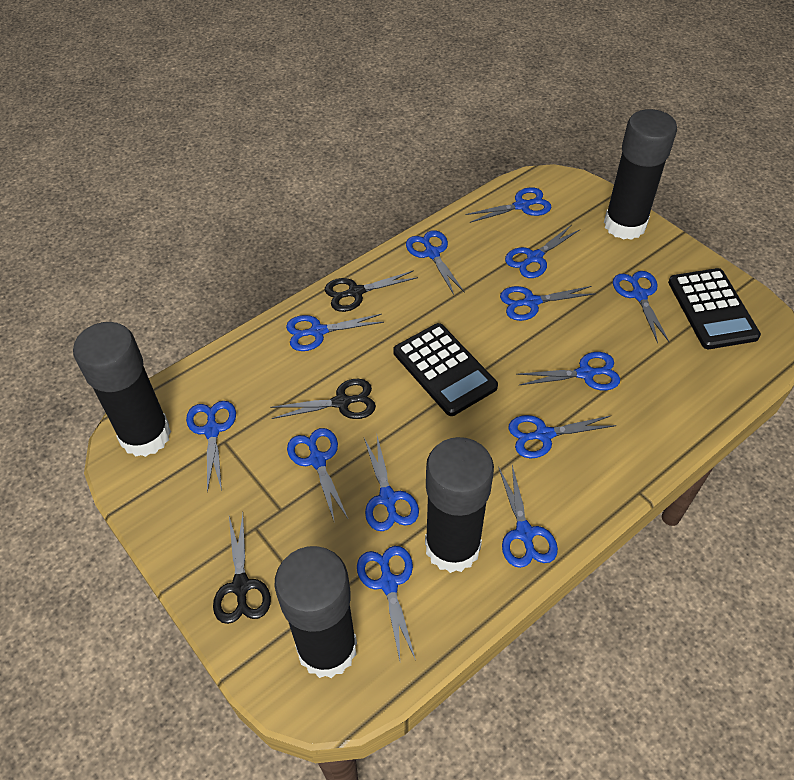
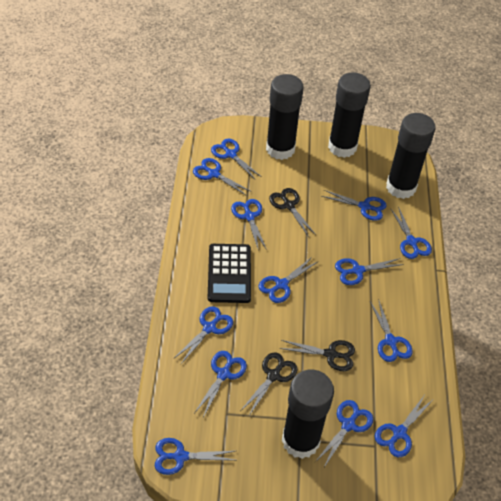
black calculator: 2 -> 1

